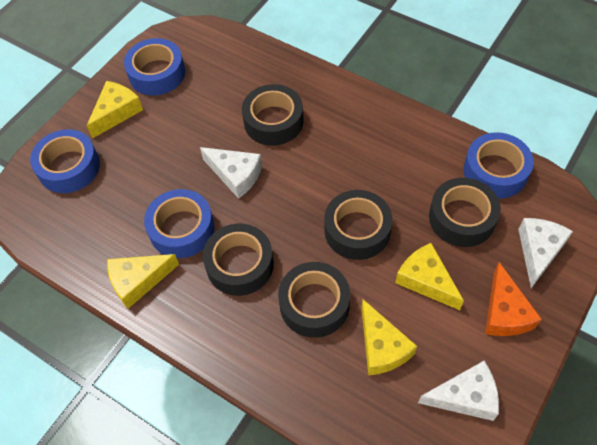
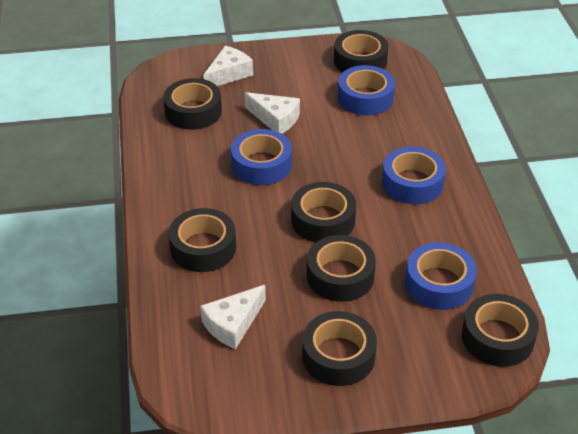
black tape: 5 -> 7
orange cheese: 1 -> 0
yellow cheese: 4 -> 0

